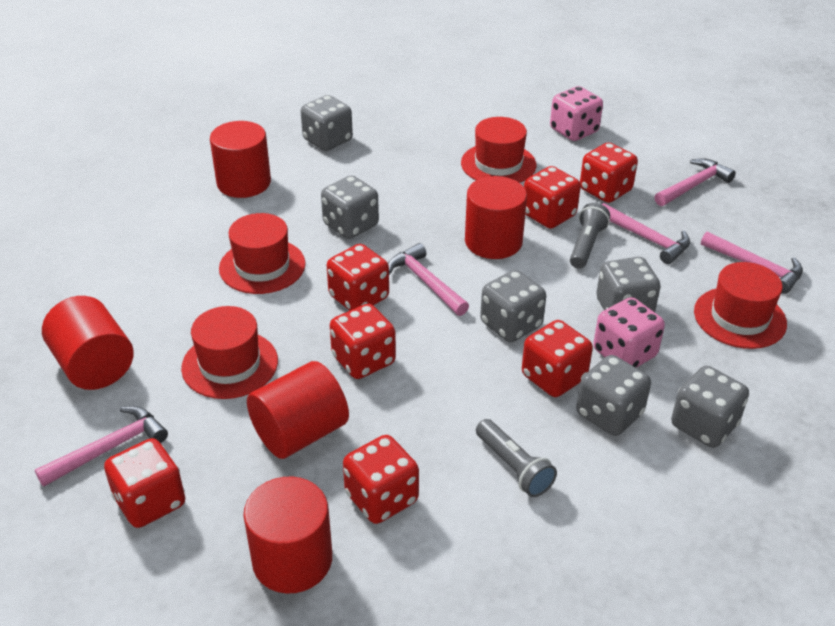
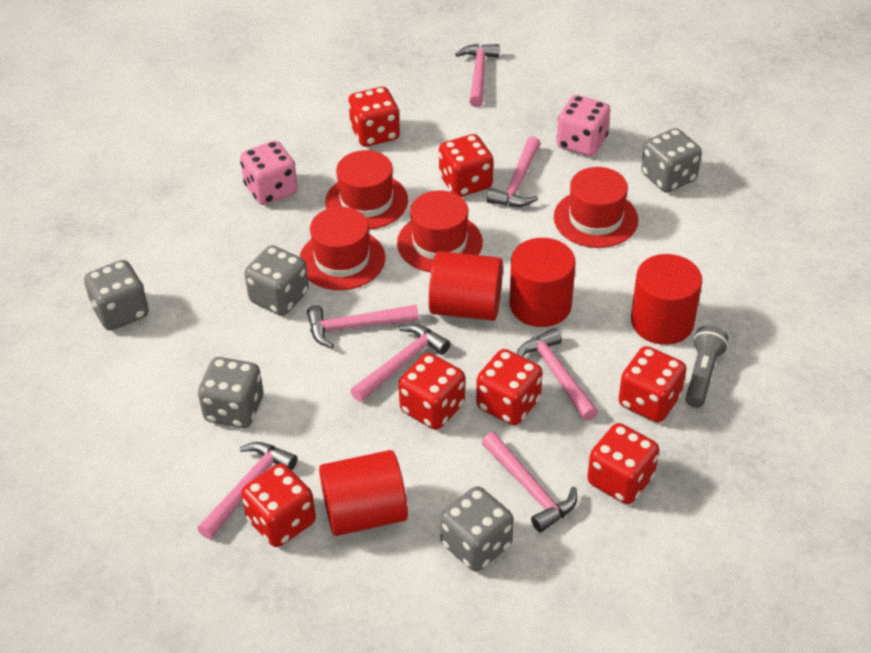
grey dice: 6 -> 5
grey flashlight: 2 -> 1
pink hammer: 5 -> 7
red cylinder: 5 -> 4

